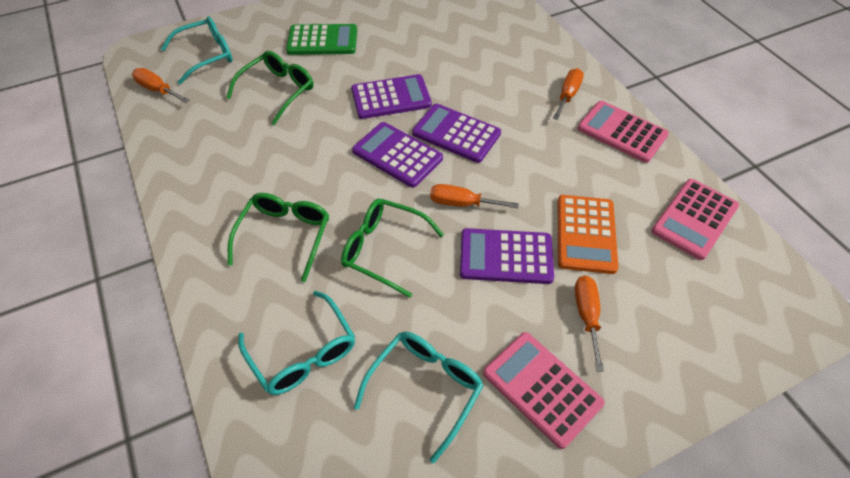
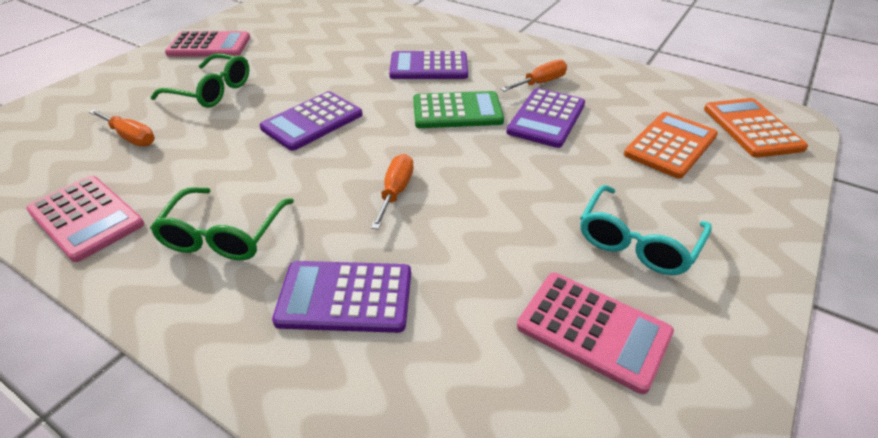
green glasses: 3 -> 2
orange calculator: 1 -> 2
orange screwdriver: 4 -> 3
turquoise glasses: 3 -> 1

